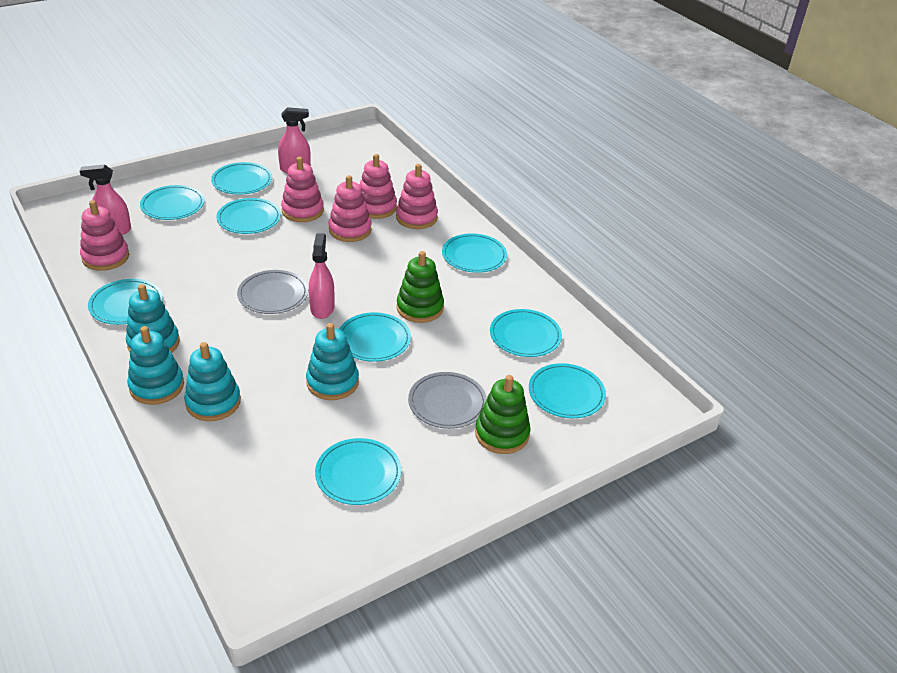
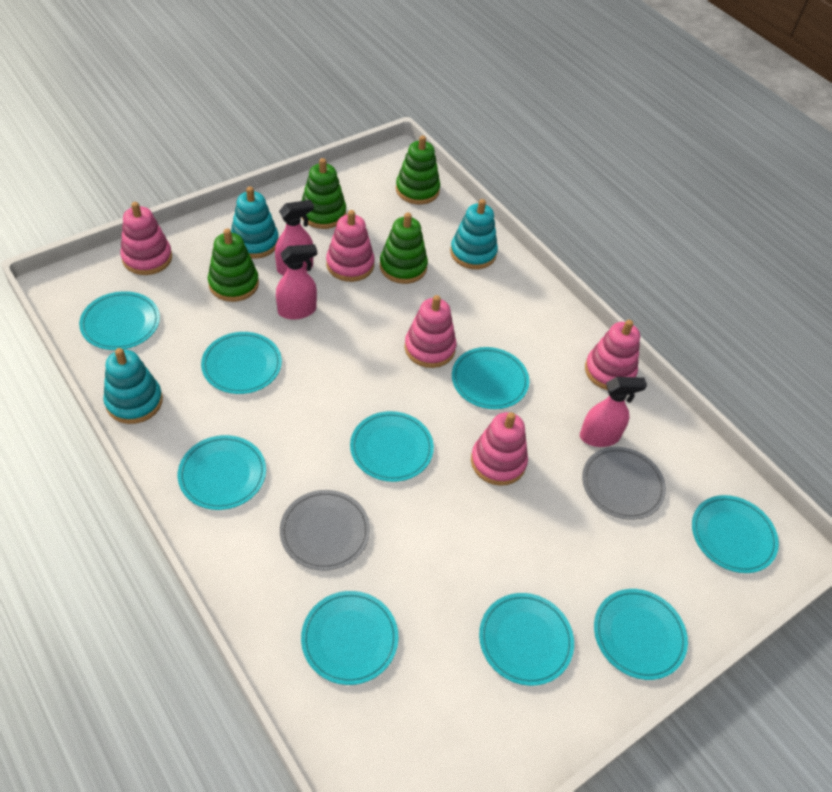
green stacking toy: 2 -> 4
turquoise stacking toy: 4 -> 3

